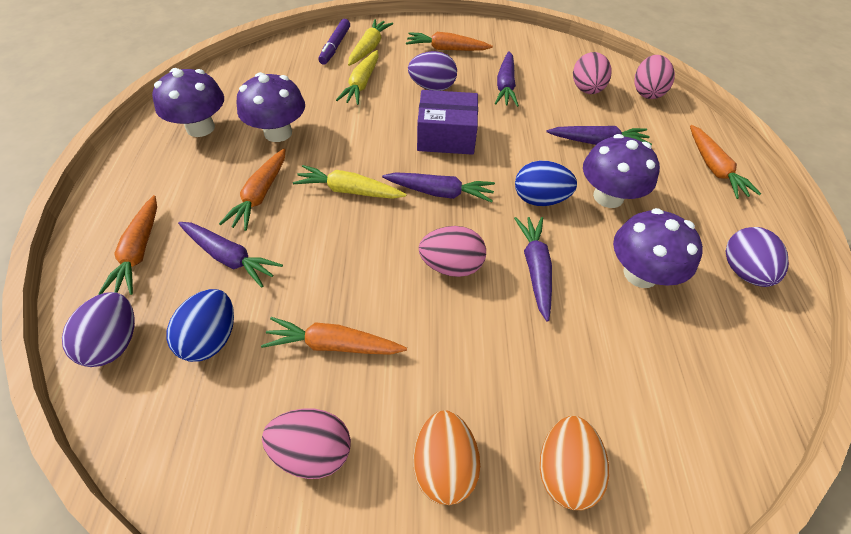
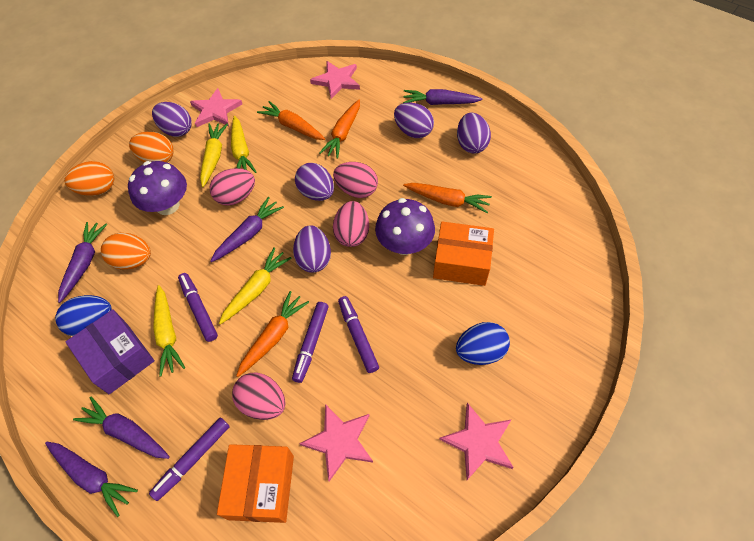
orange box: 0 -> 2
orange carrot: 5 -> 4
orange egg: 2 -> 3
pink star: 0 -> 4
purple egg: 3 -> 5
purple marker: 1 -> 4
purple mushroom: 4 -> 2
yellow carrot: 3 -> 4

